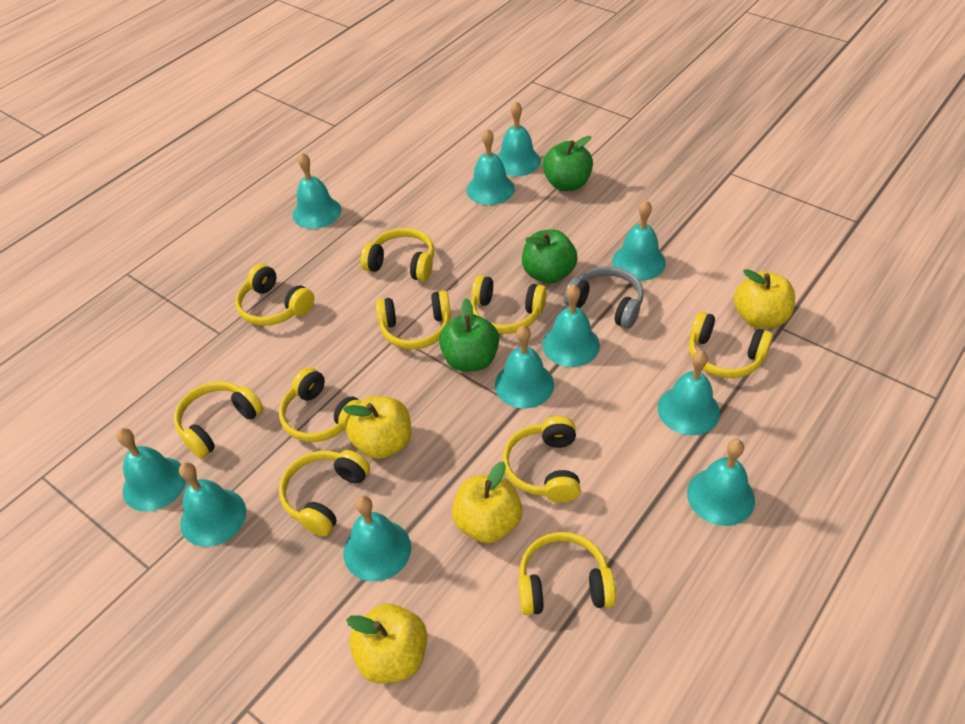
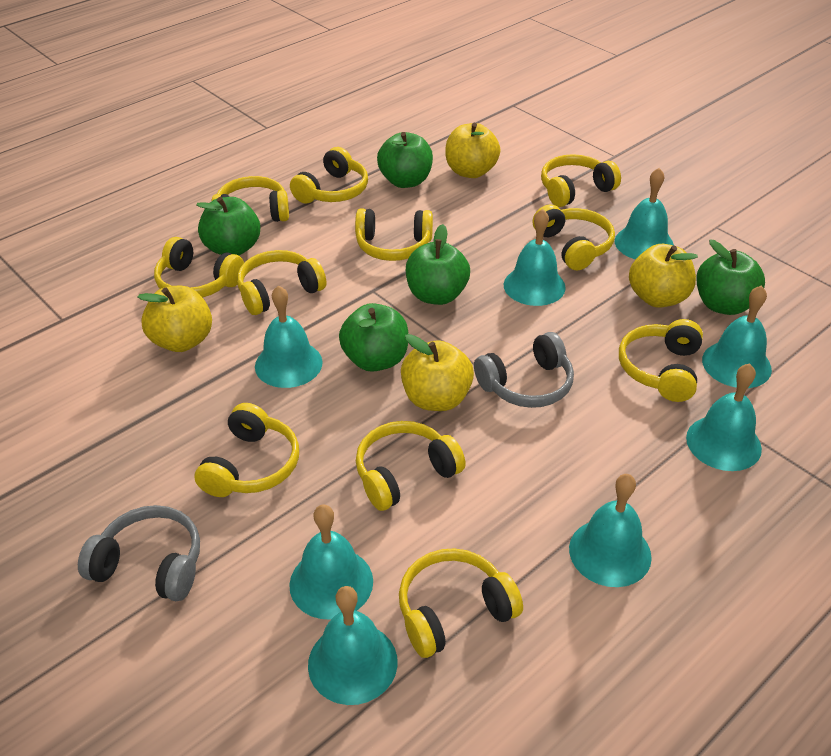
green apple: 3 -> 5
grey headphones: 1 -> 2
turquoise bell: 11 -> 8
yellow headphones: 10 -> 11

